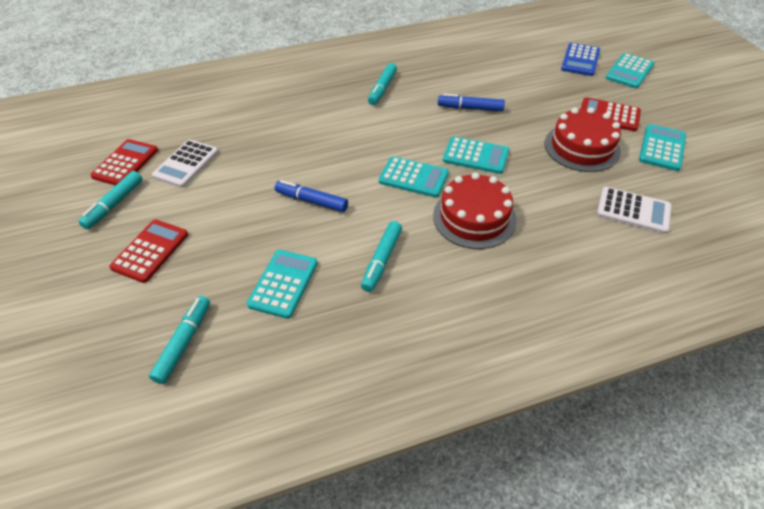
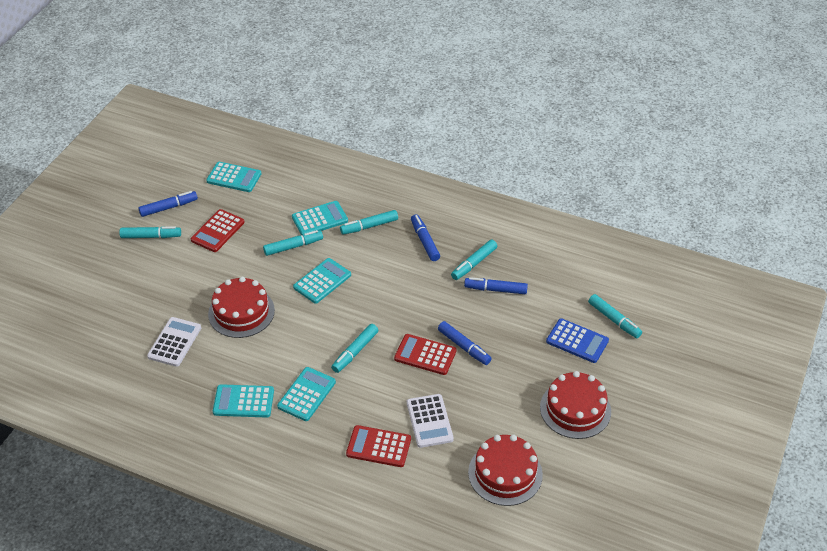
blue marker: 2 -> 4
red cake: 2 -> 3
turquoise marker: 4 -> 6

